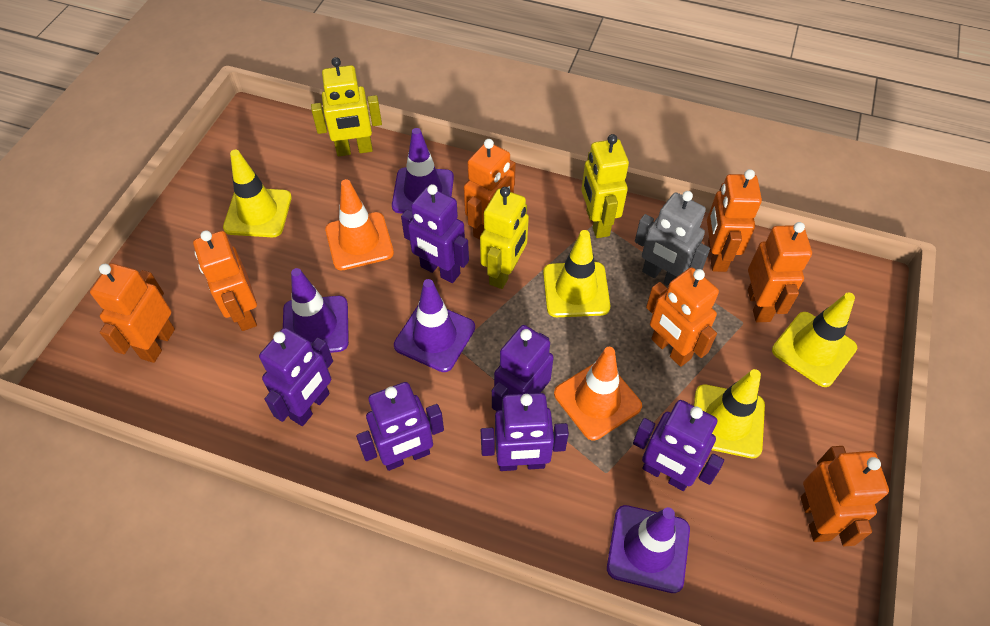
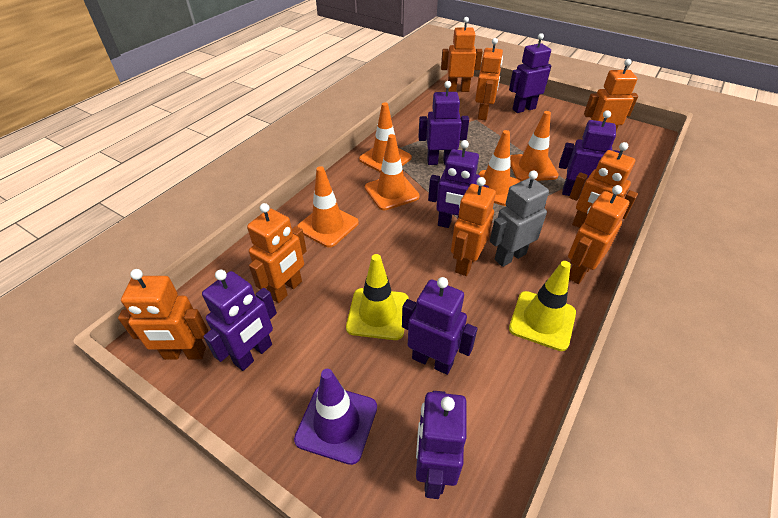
orange robot: 7 -> 8
orange traffic cone: 2 -> 5
purple robot: 6 -> 7
purple traffic cone: 4 -> 1
yellow robot: 3 -> 0
yellow traffic cone: 4 -> 2

